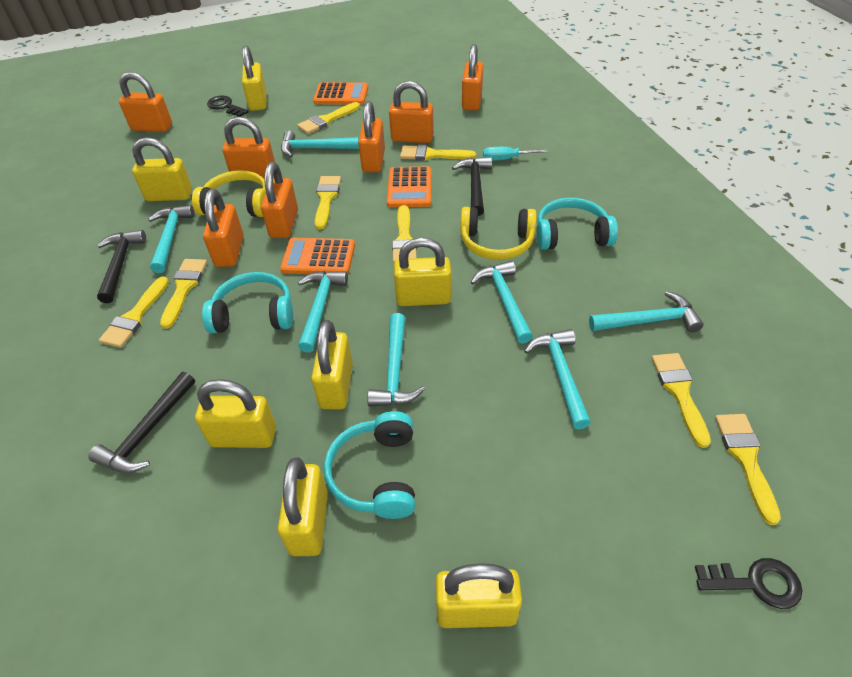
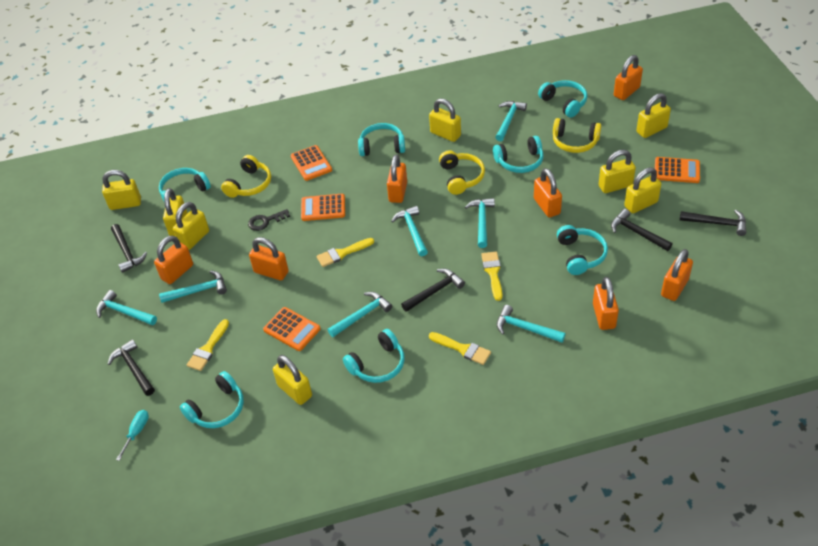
black hammer: 3 -> 5
black key: 2 -> 1
orange calculator: 3 -> 4
turquoise headphones: 3 -> 7
yellow brush: 8 -> 4
yellow headphones: 2 -> 3
yellow padlock: 7 -> 8

